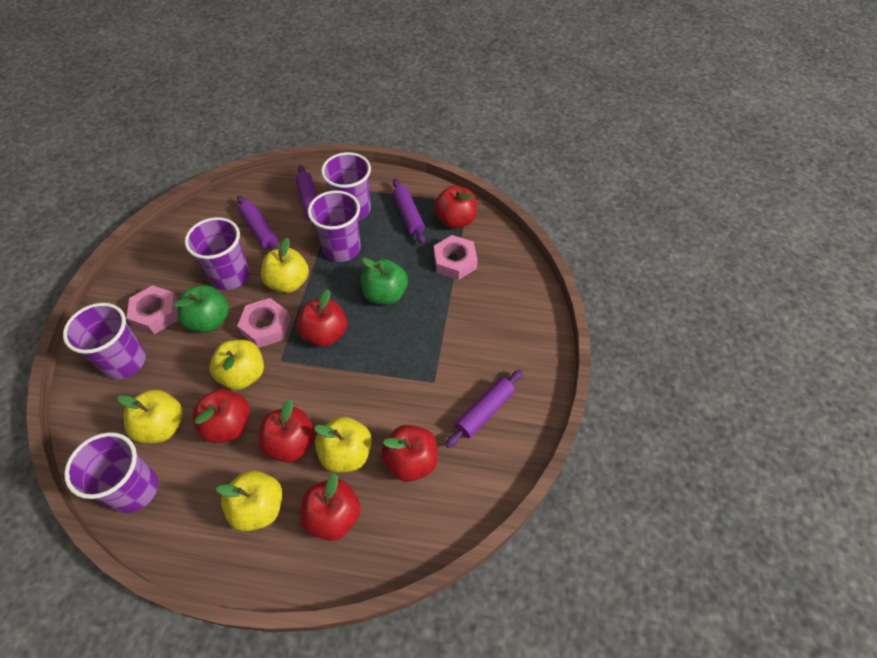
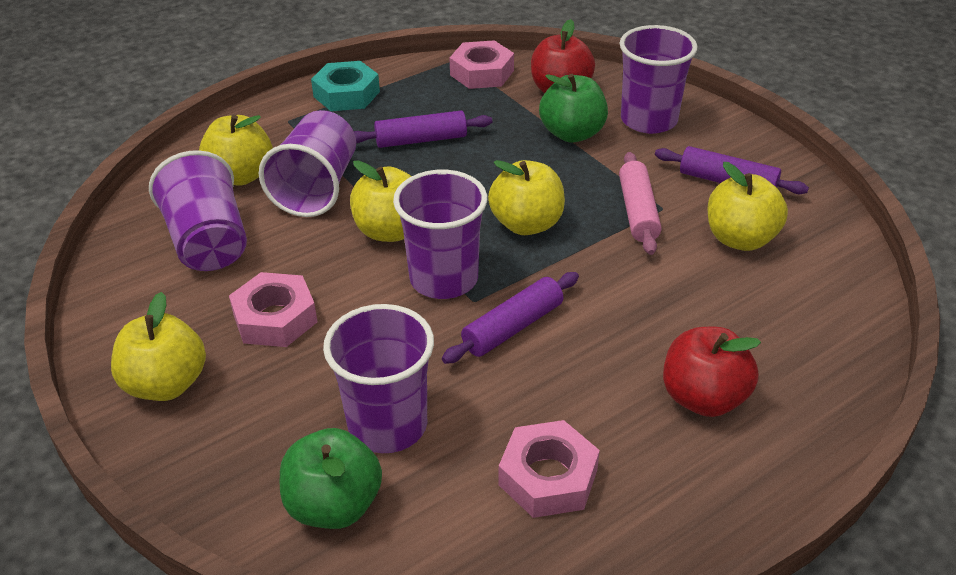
pink rolling pin: 0 -> 1
purple rolling pin: 4 -> 3
red apple: 6 -> 2
turquoise nut: 0 -> 1

